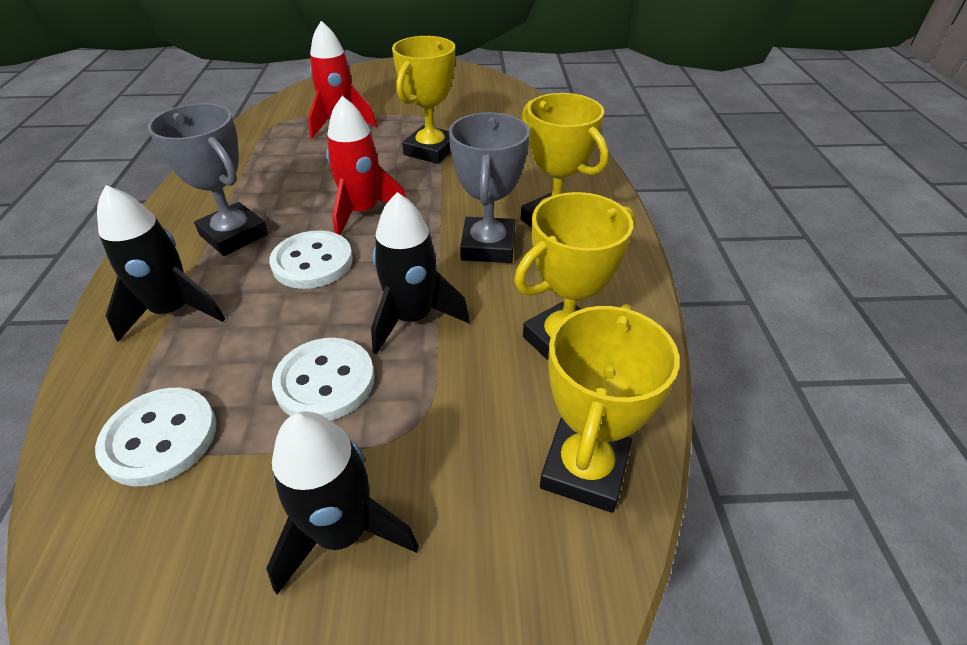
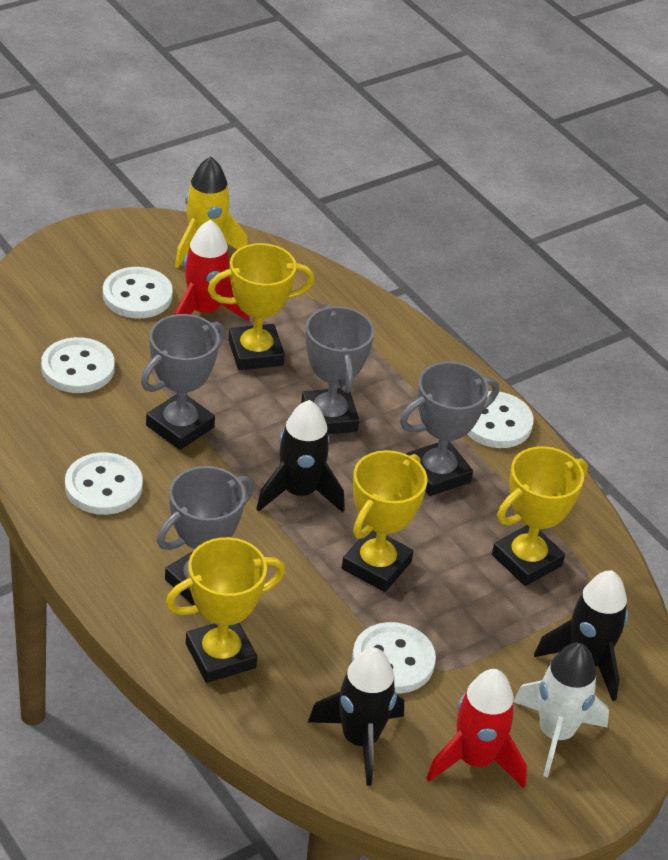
grey trophy: 2 -> 4
white button: 3 -> 5
white rocket: 0 -> 1
yellow rocket: 0 -> 1

